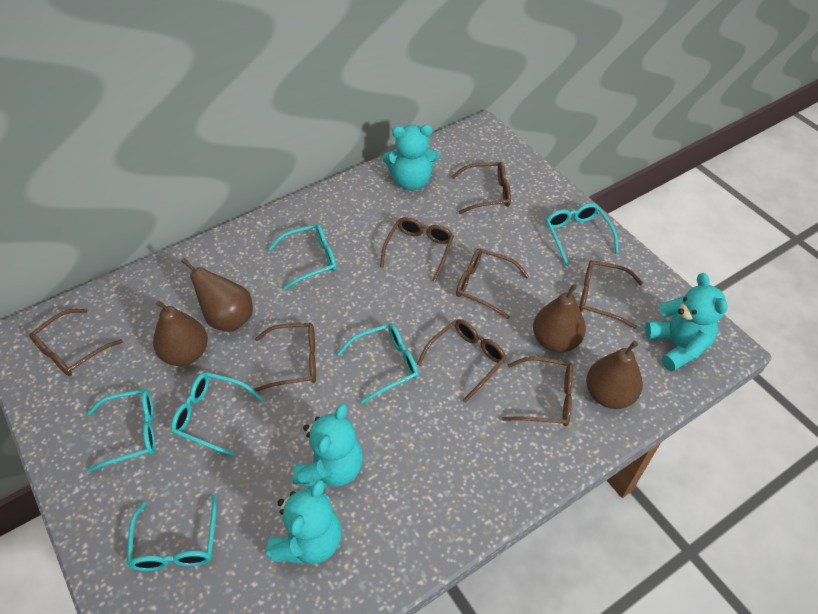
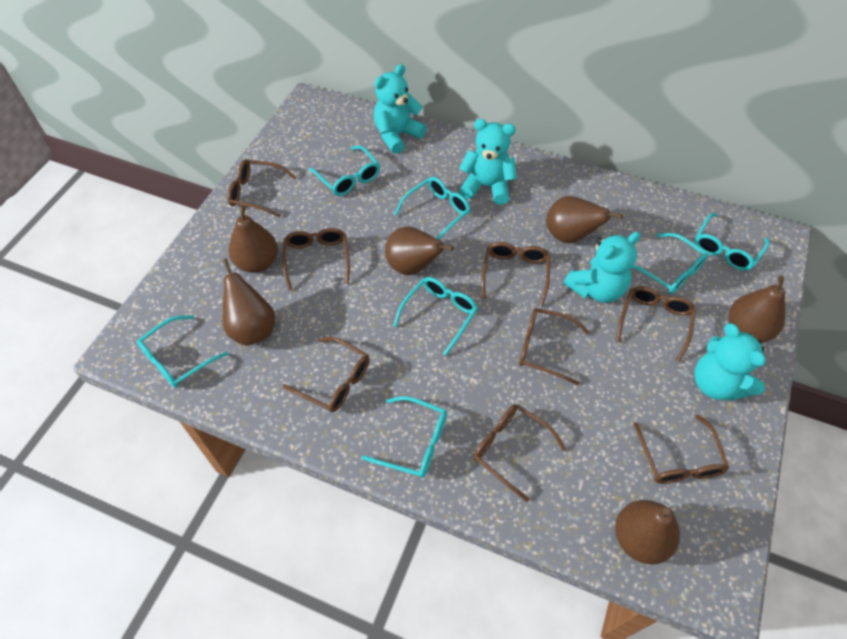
brown pear: 4 -> 6
turquoise glasses: 6 -> 7

